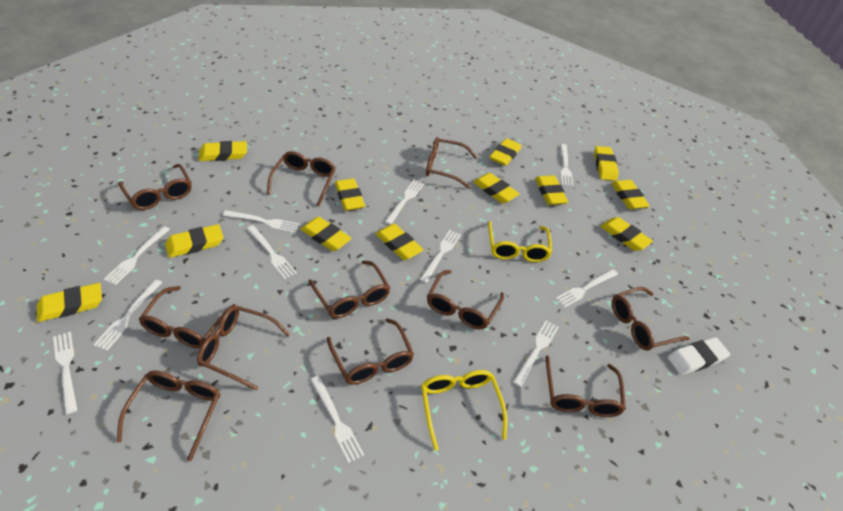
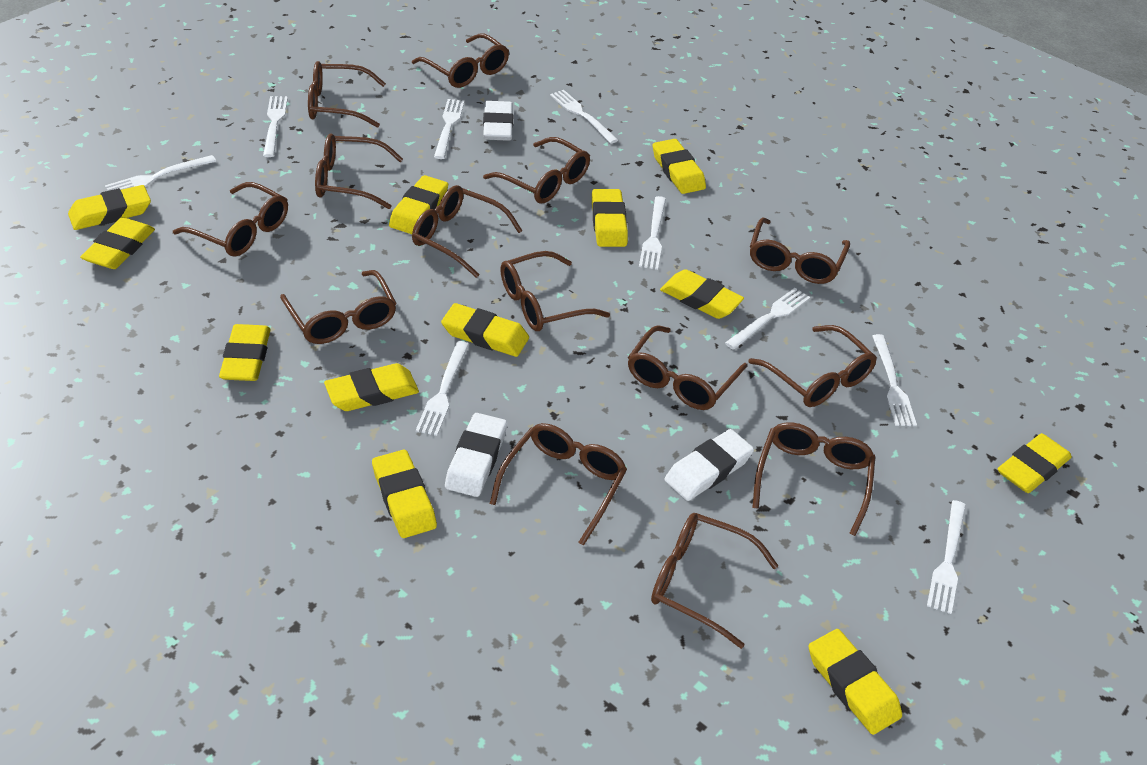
brown glasses: 11 -> 14
white eraser: 1 -> 3
white fork: 11 -> 9
yellow glasses: 2 -> 0

